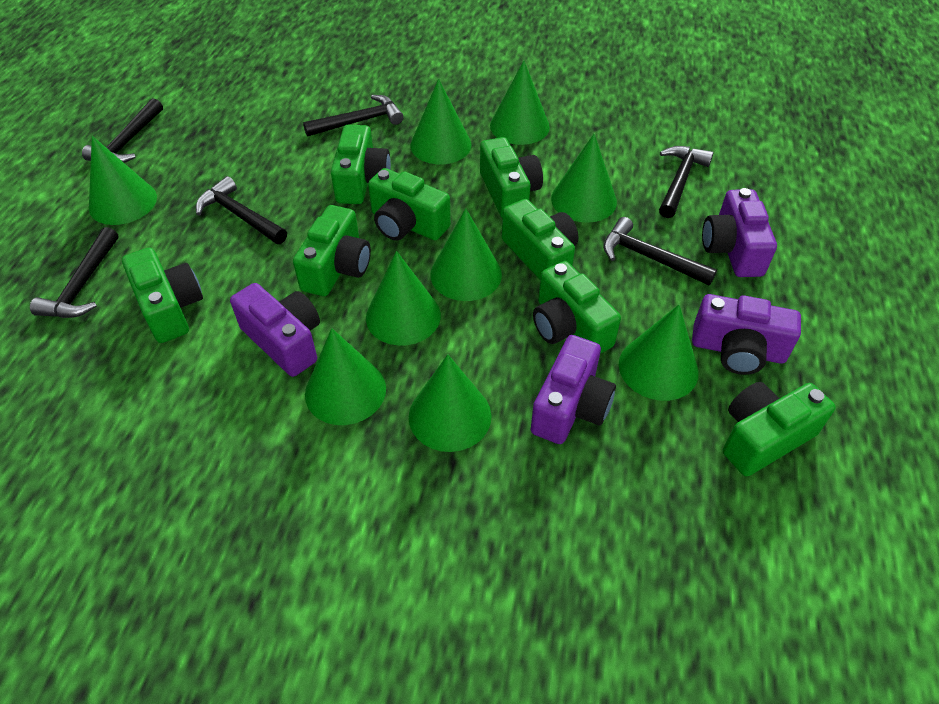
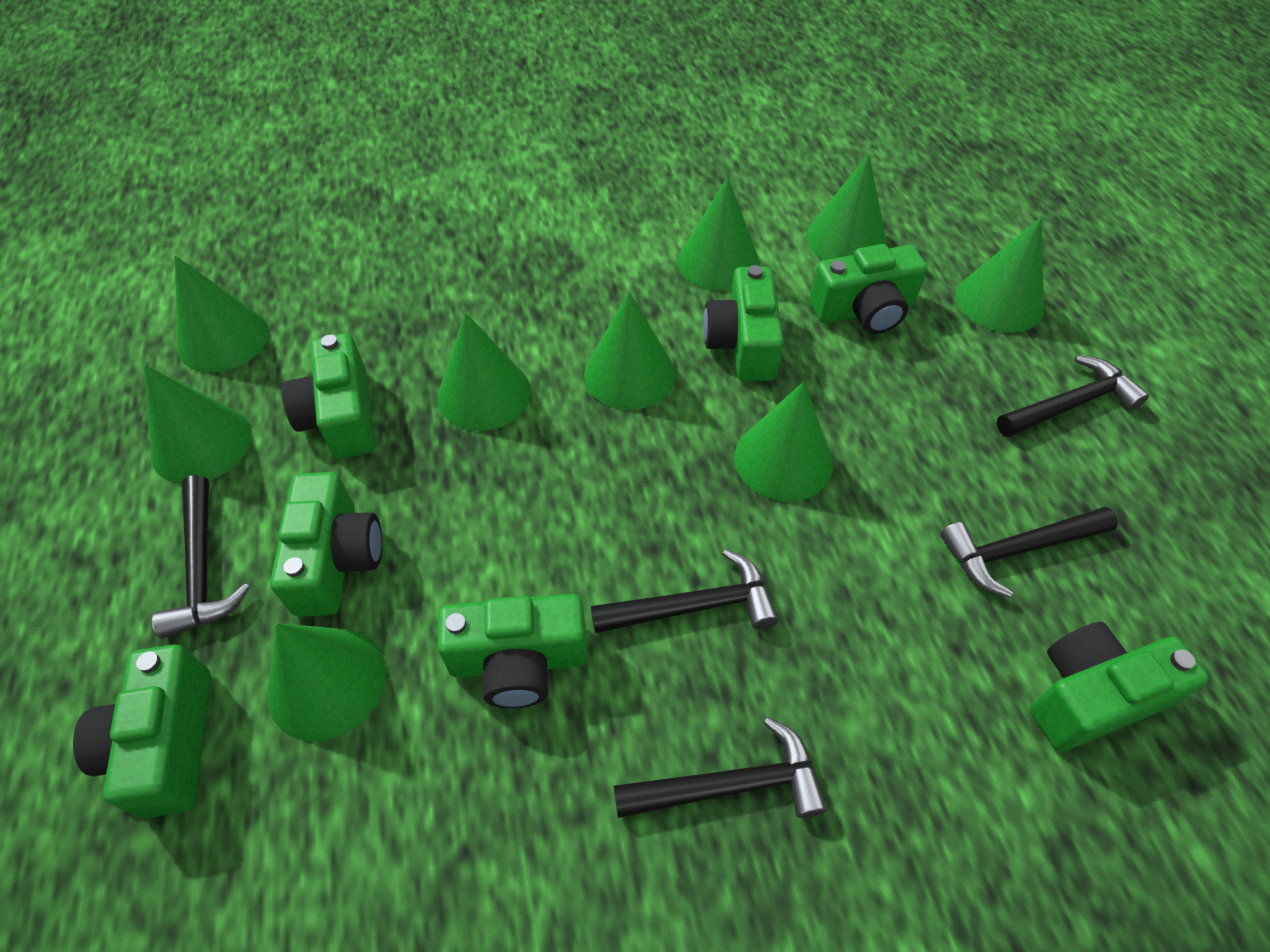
black hammer: 6 -> 5
green camera: 8 -> 7
purple camera: 4 -> 0

